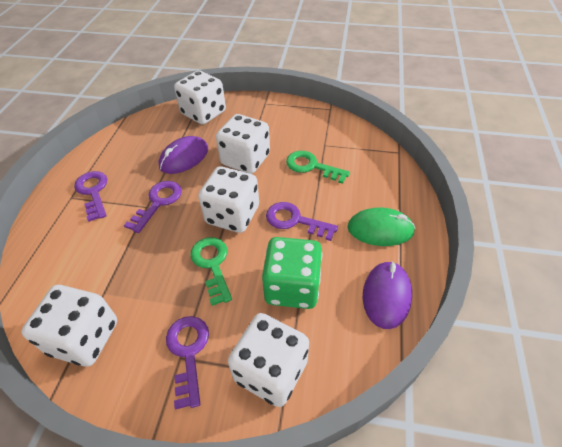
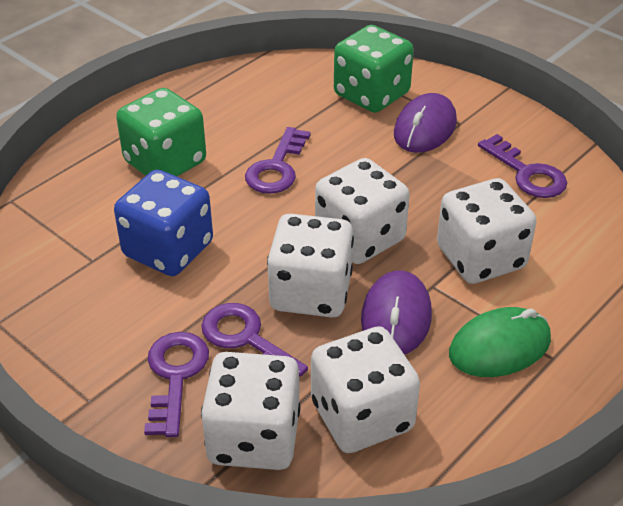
blue dice: 0 -> 1
green dice: 1 -> 2
green key: 2 -> 0

